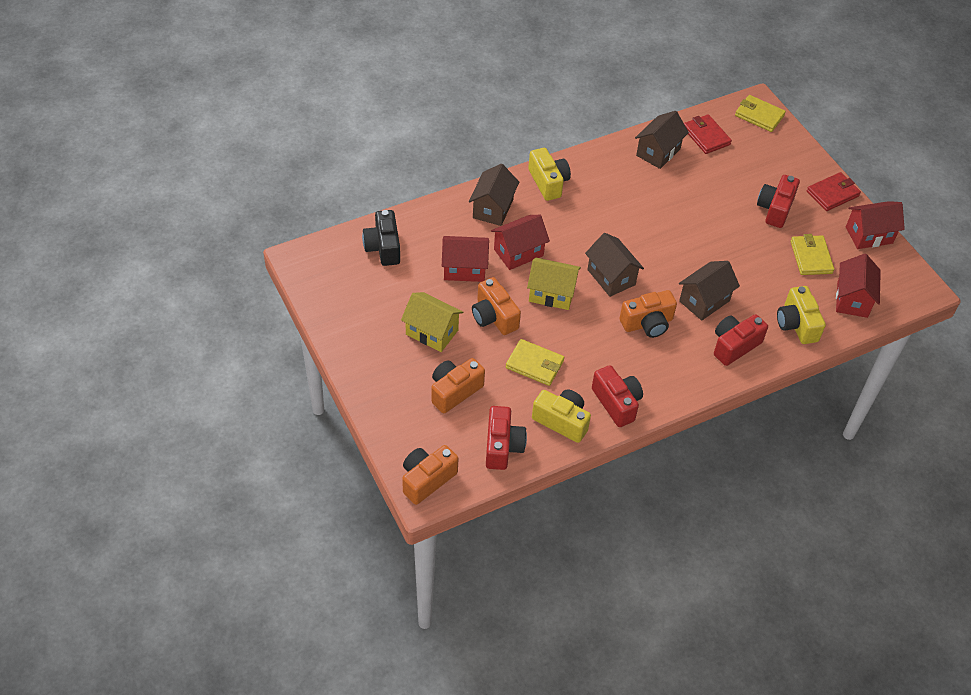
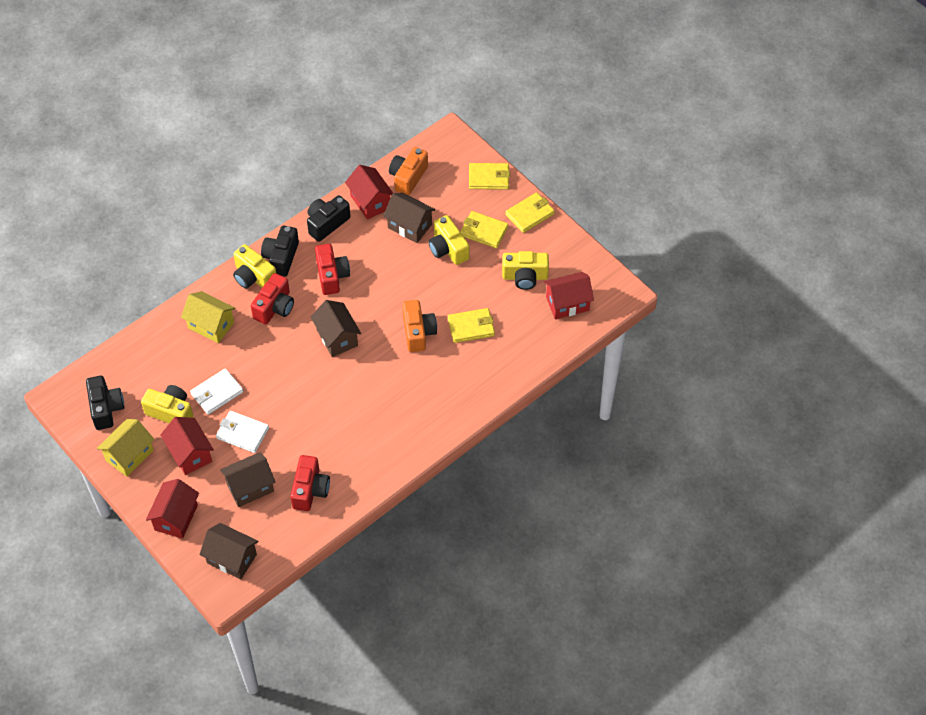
black camera: 1 -> 3
orange camera: 4 -> 2
red camera: 4 -> 3
red wallet: 2 -> 0
white wallet: 0 -> 2
yellow camera: 3 -> 4
yellow wallet: 3 -> 4

